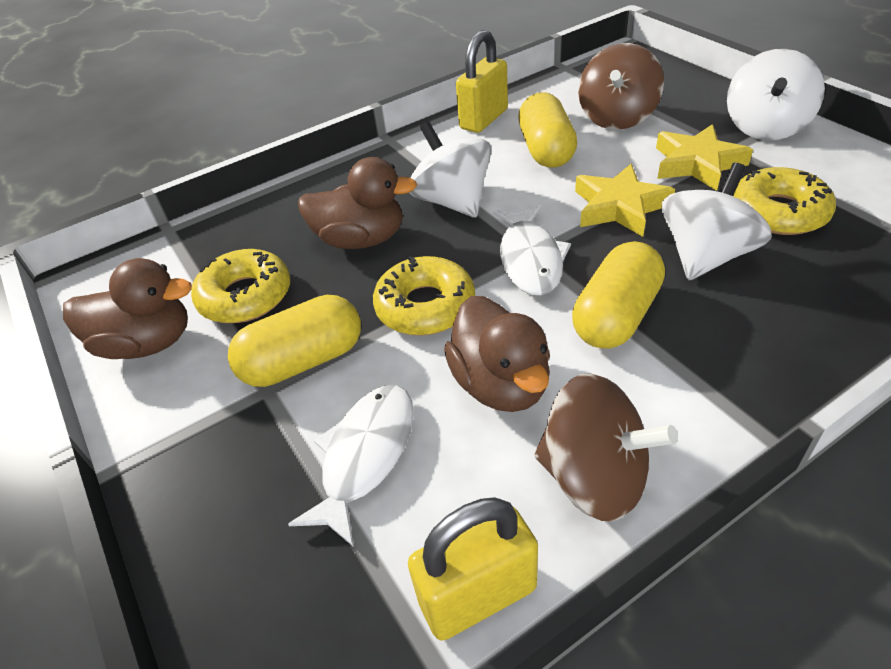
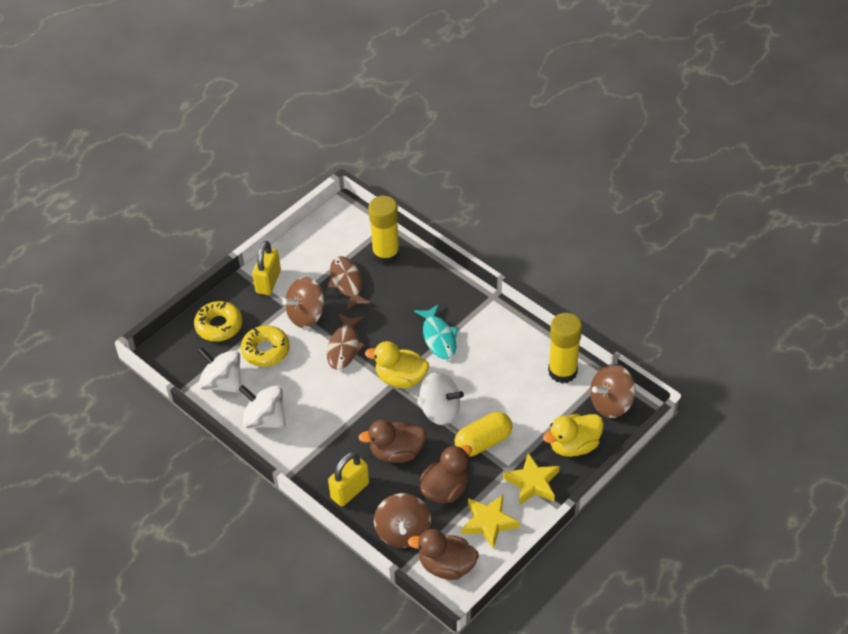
brown fish: 0 -> 2
brown spinning top: 2 -> 3
turquoise fish: 0 -> 1
white fish: 2 -> 0
yellow capsule: 3 -> 1
yellow donut: 3 -> 2
yellow duck: 0 -> 2
yellow glue stick: 0 -> 2

